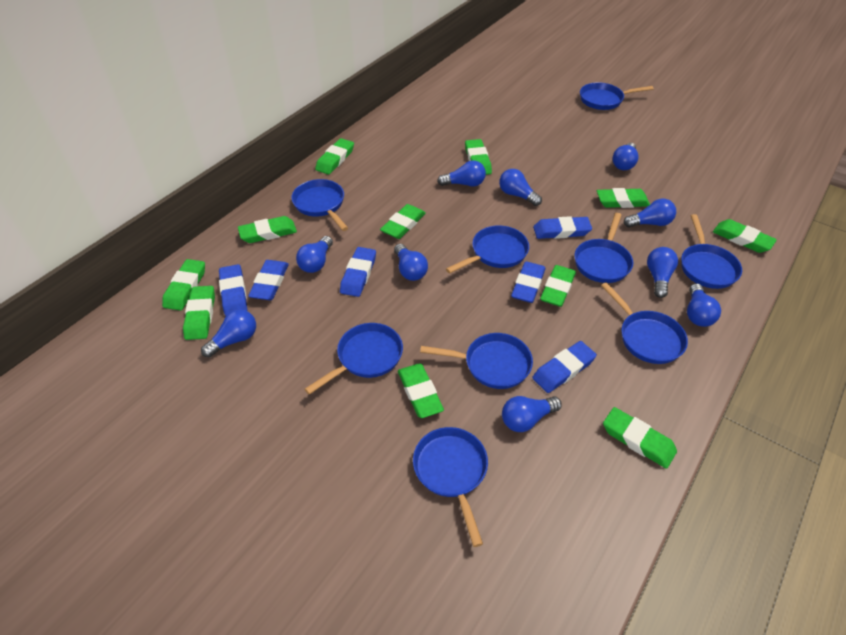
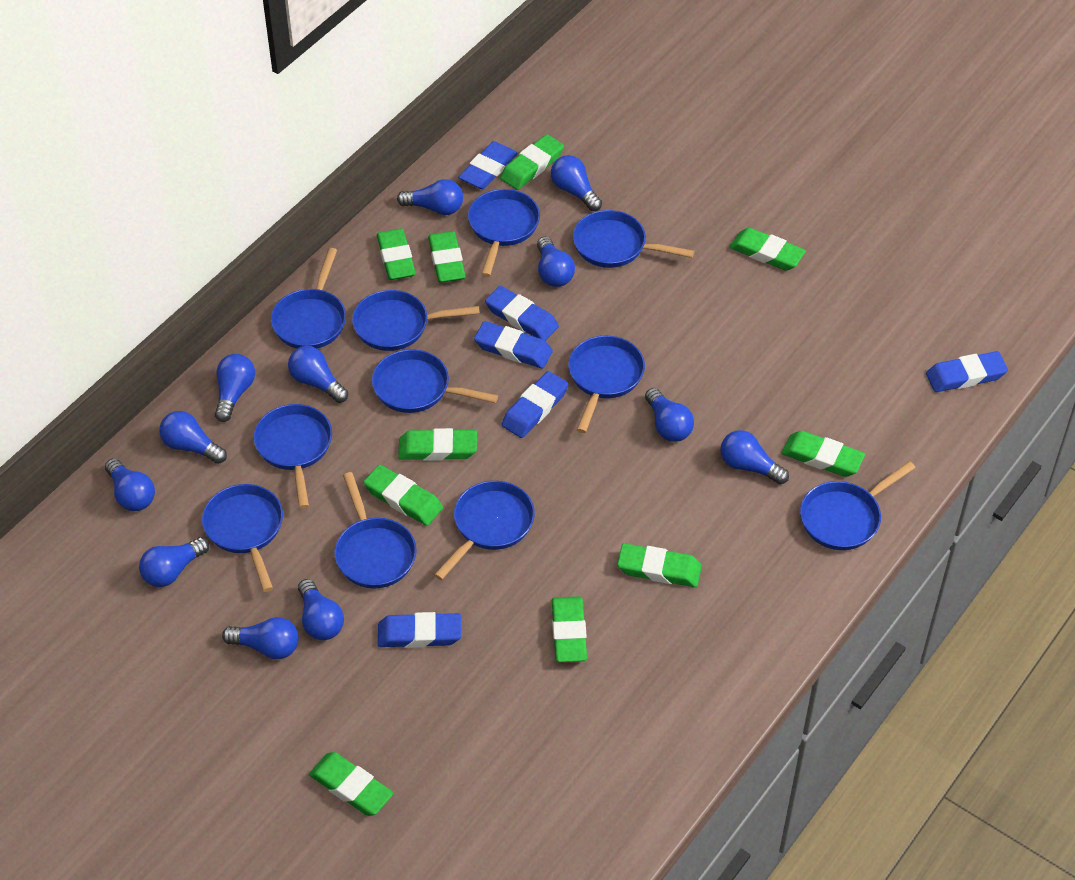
blue light bulb: 10 -> 12
blue pan: 9 -> 11
green eraser: 11 -> 10

